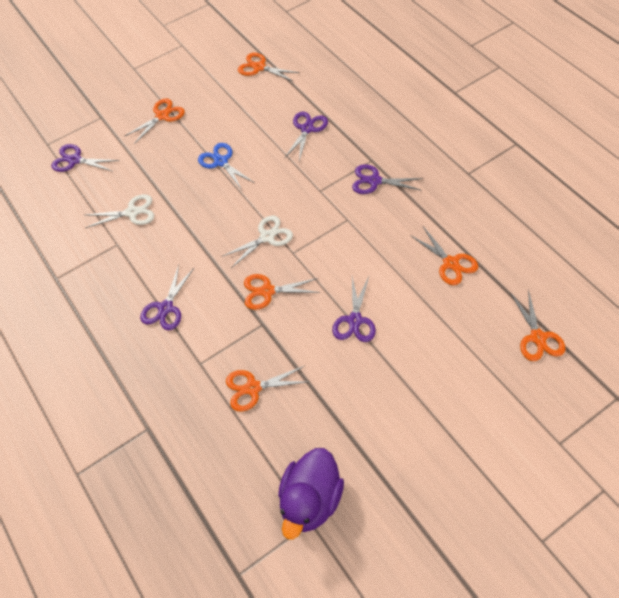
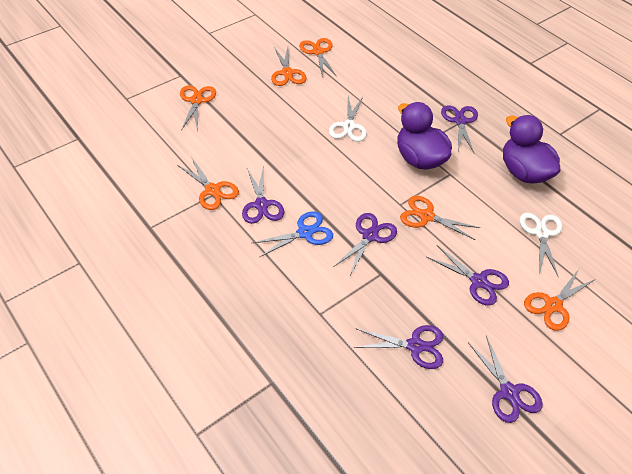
purple duck: 1 -> 2
purple scissors: 5 -> 6

